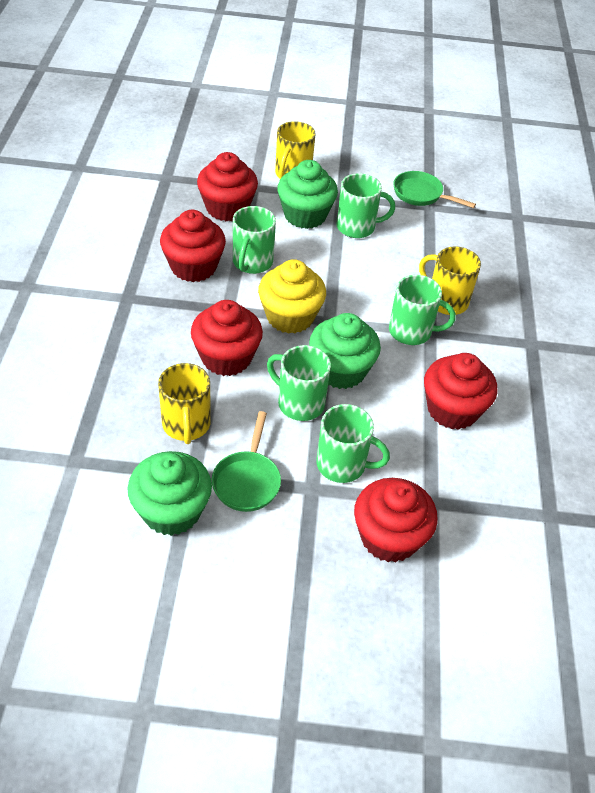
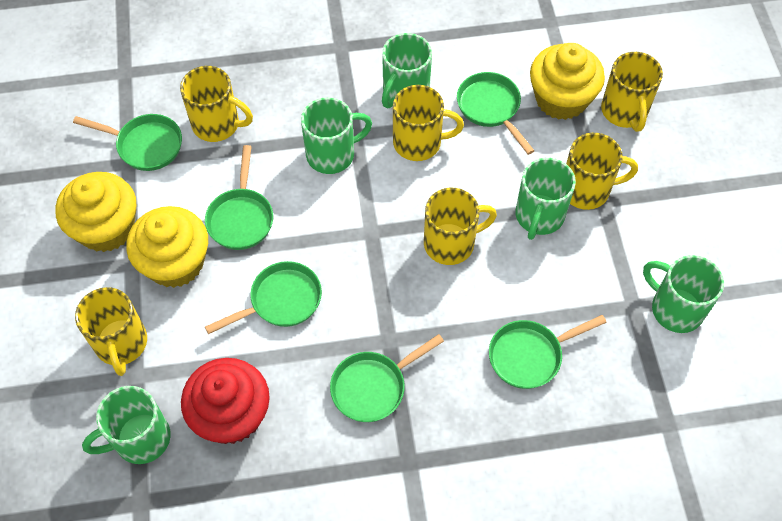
green cupcake: 3 -> 0
green pan: 2 -> 6
red cupcake: 5 -> 1
yellow cupcake: 1 -> 3
yellow mug: 3 -> 6

